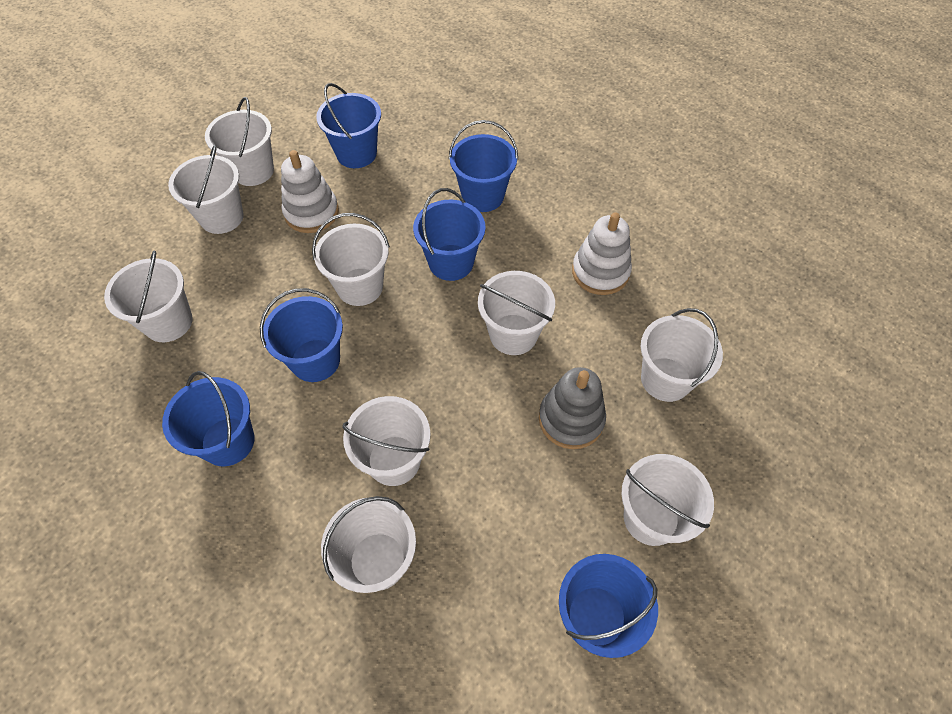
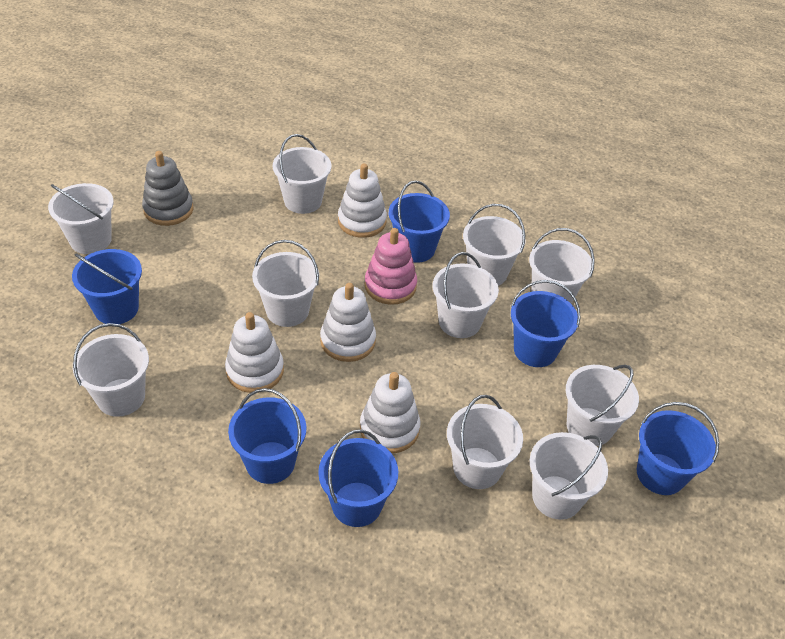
pink stacking toy: 0 -> 1
white bucket: 9 -> 10
white stacking toy: 2 -> 4

